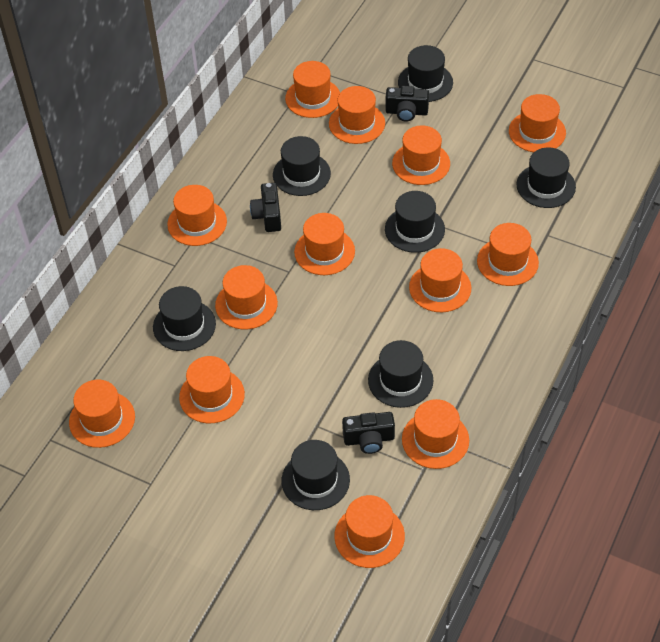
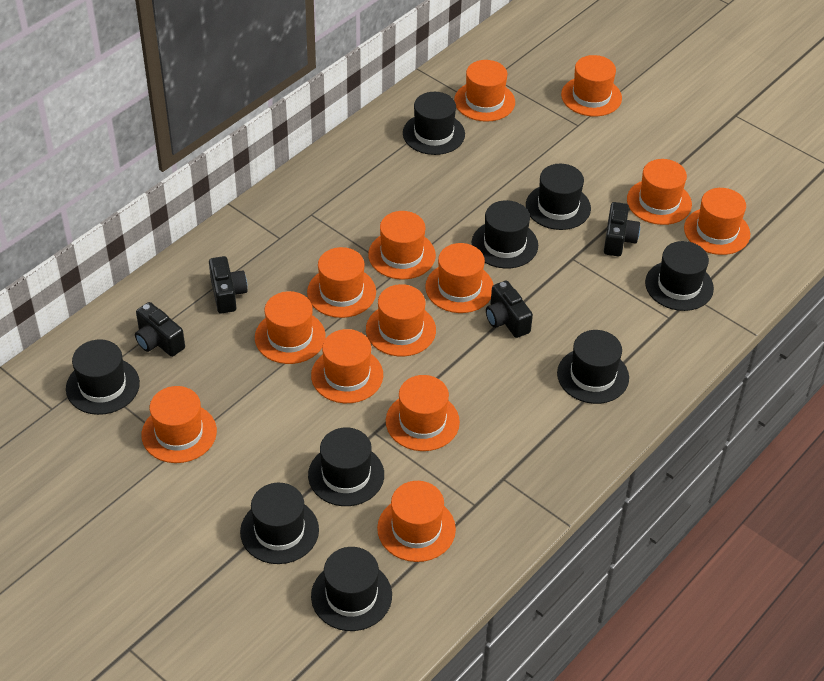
black camera: 3 -> 4
black hat: 7 -> 9

